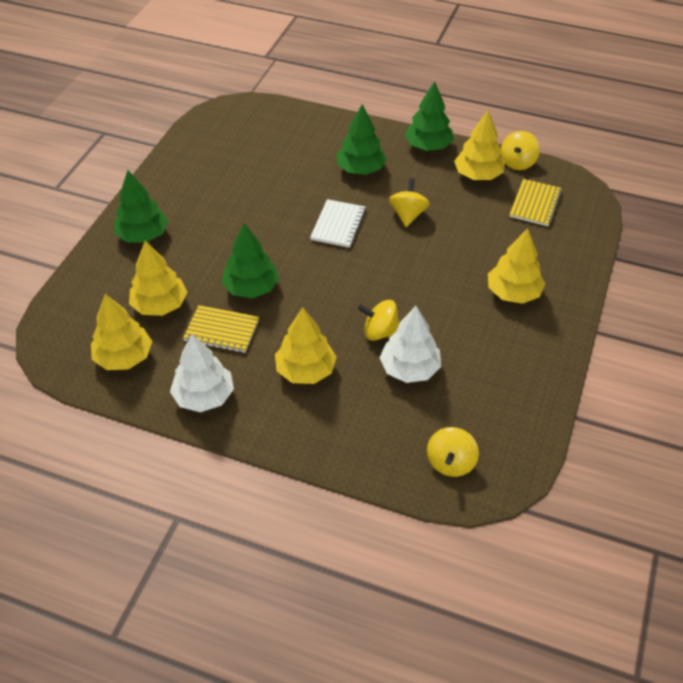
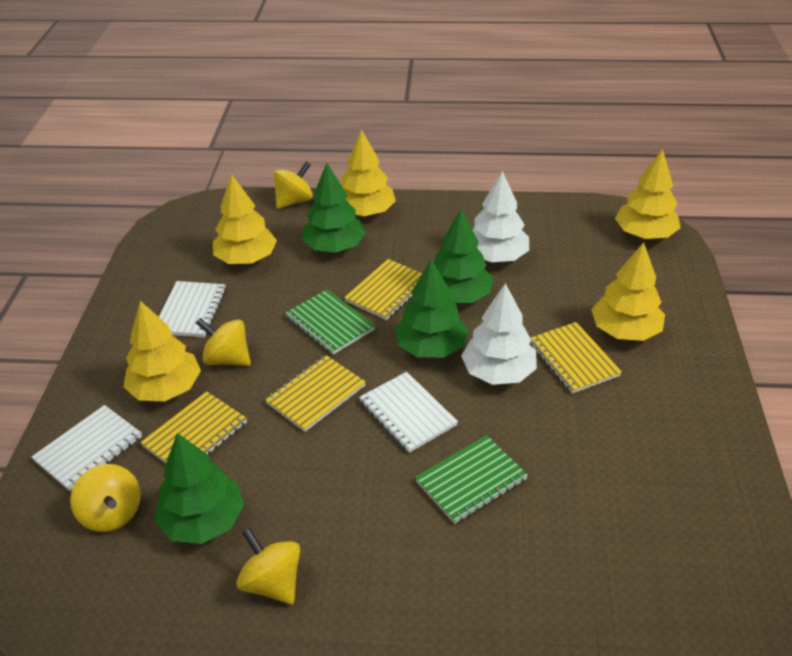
green notebook: 0 -> 2
white notebook: 1 -> 3
yellow notebook: 2 -> 4

